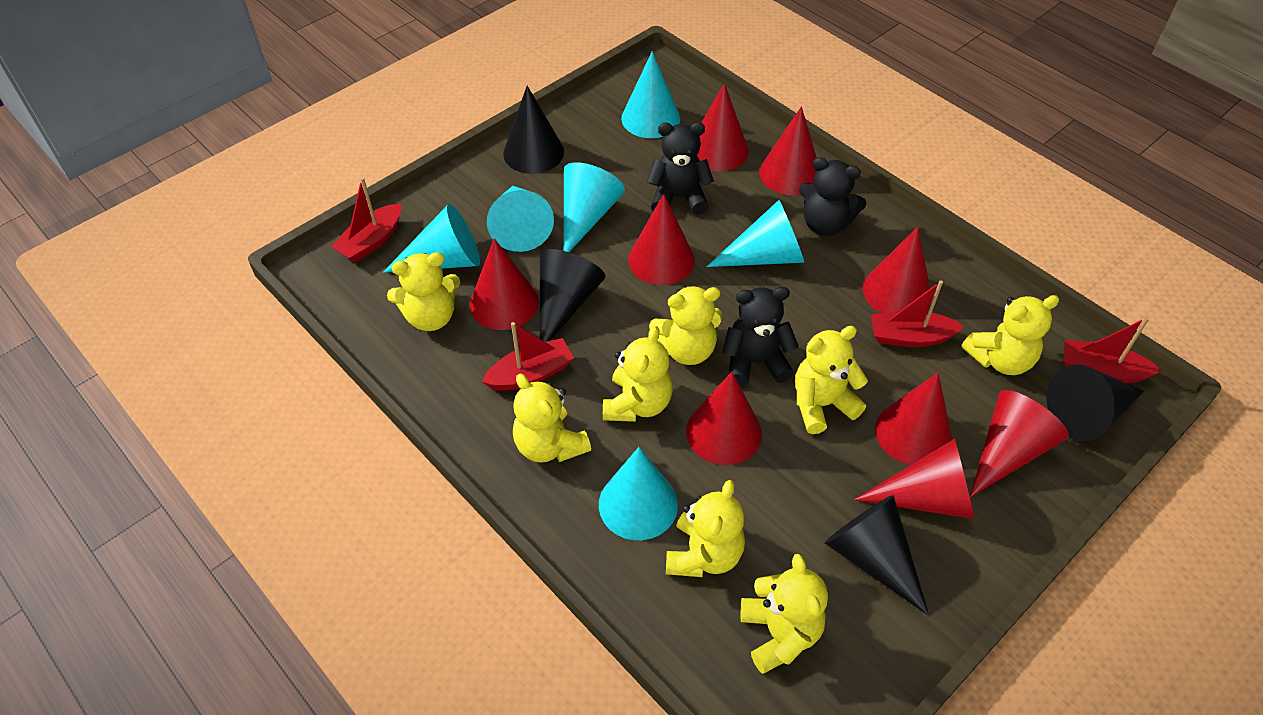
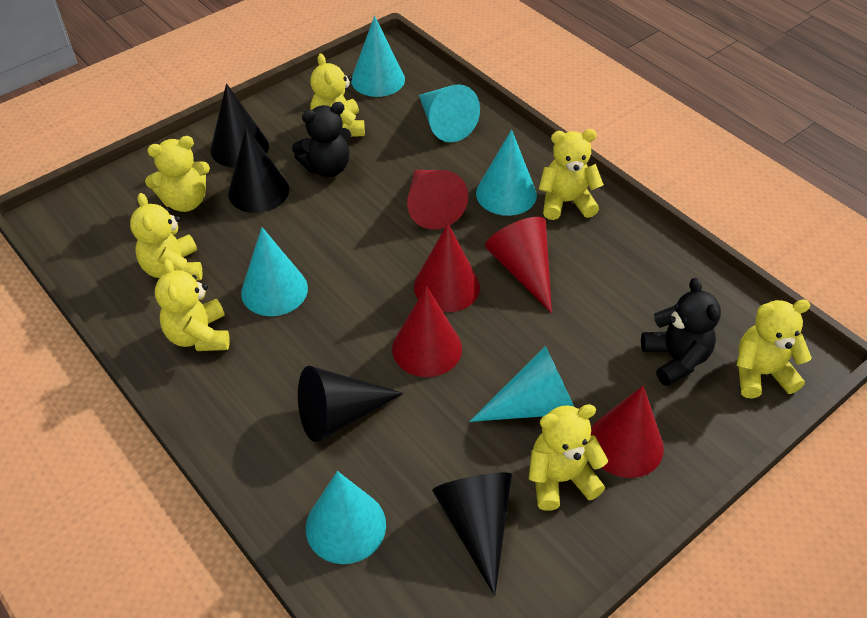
black teddy bear: 3 -> 2
red boat: 4 -> 0
red cone: 9 -> 5
yellow teddy bear: 8 -> 7

